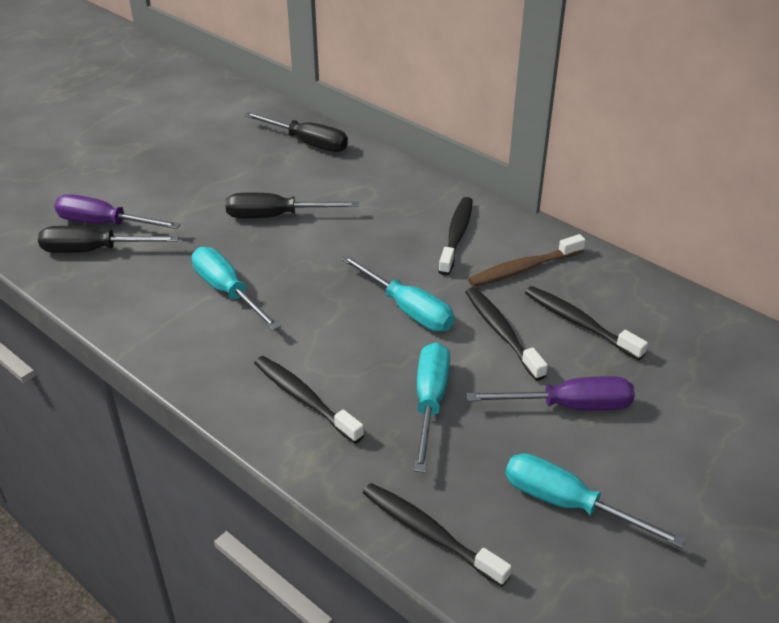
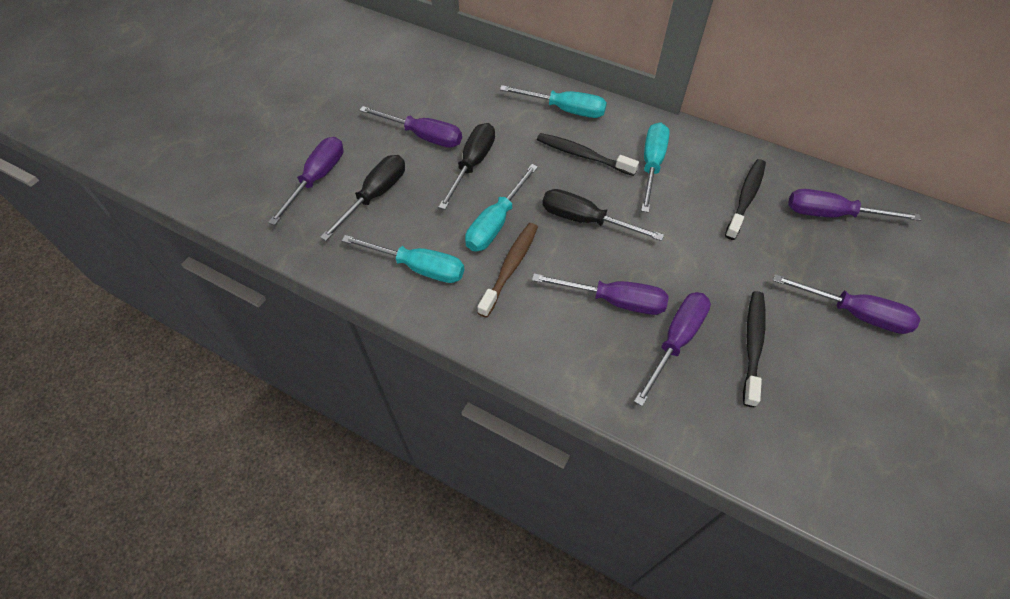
black toothbrush: 5 -> 3
purple screwdriver: 2 -> 6

